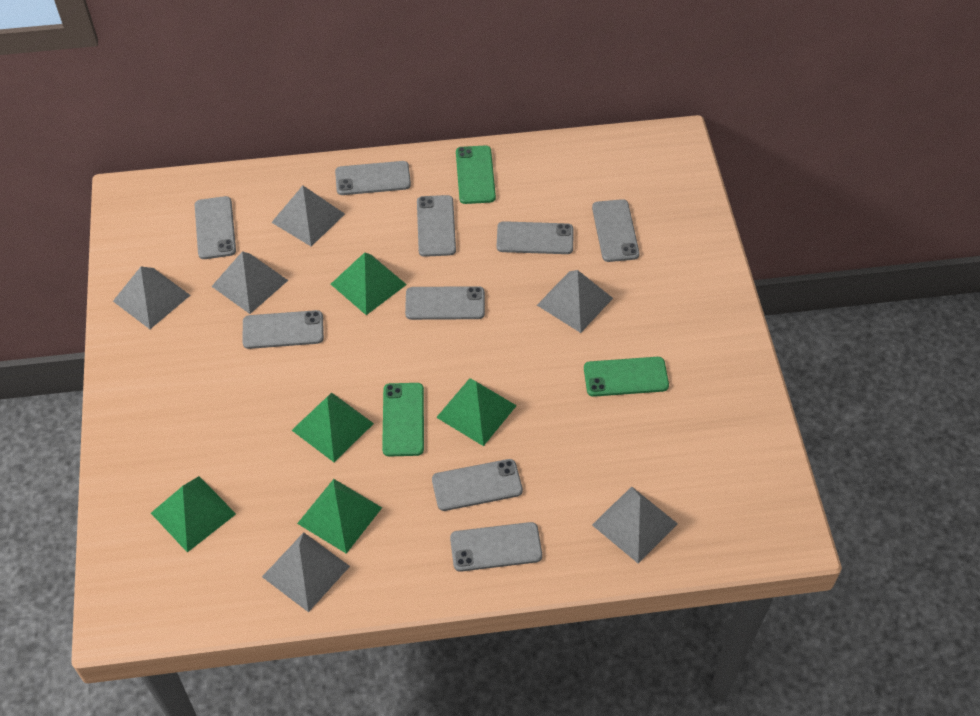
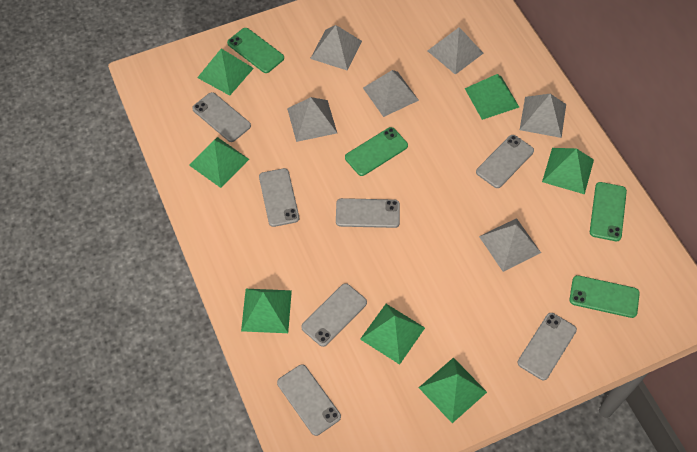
green phone: 3 -> 4
green pyramid: 5 -> 7
grey phone: 9 -> 7

